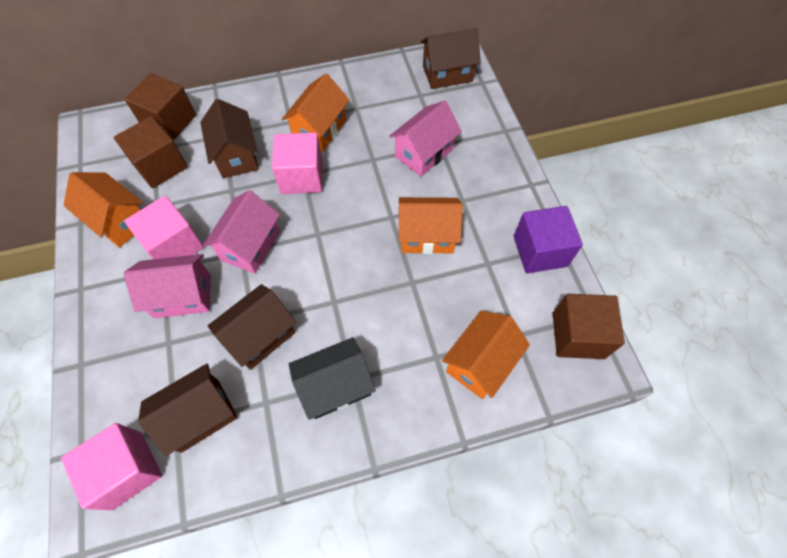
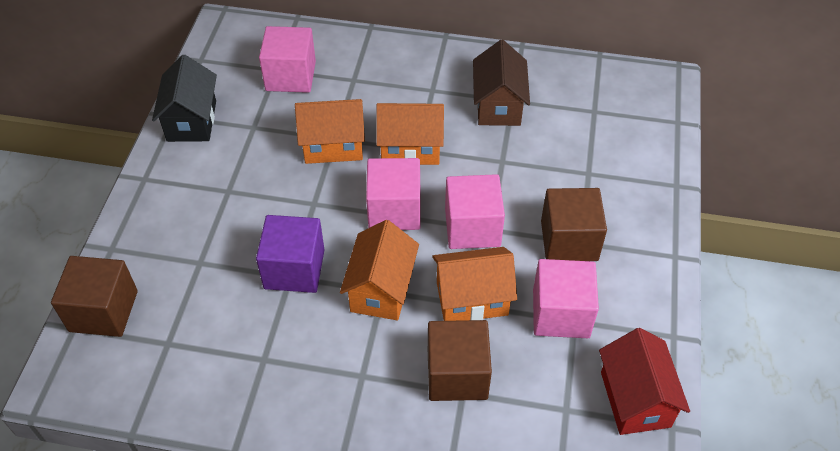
brown house: 4 -> 1
pink cube: 3 -> 4
pink house: 3 -> 0
red house: 0 -> 1

